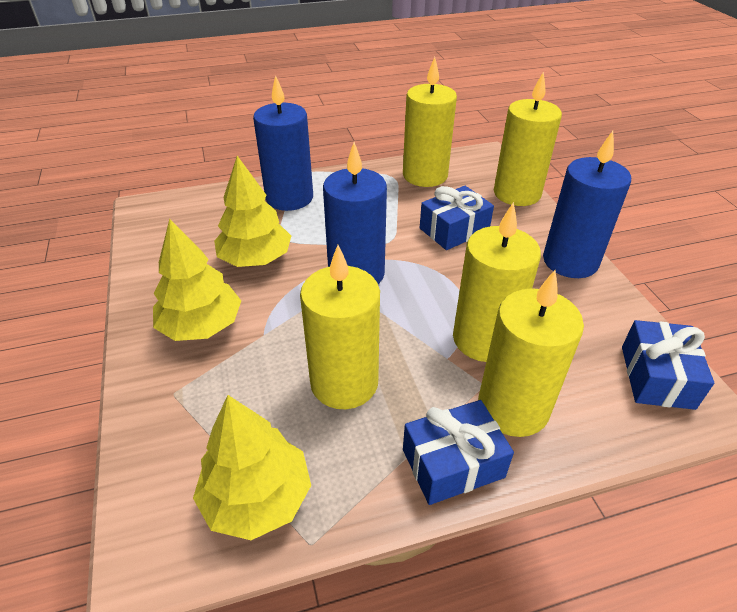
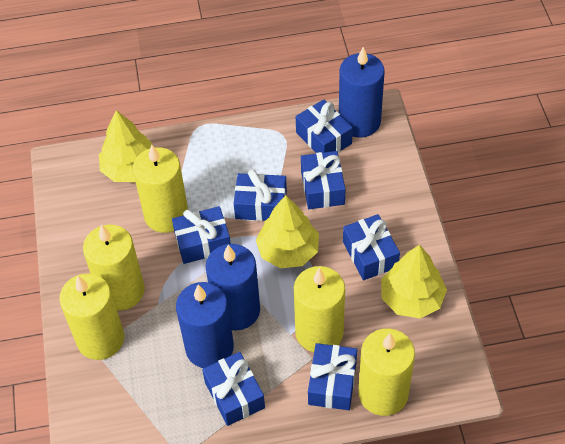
blue gift: 3 -> 7

